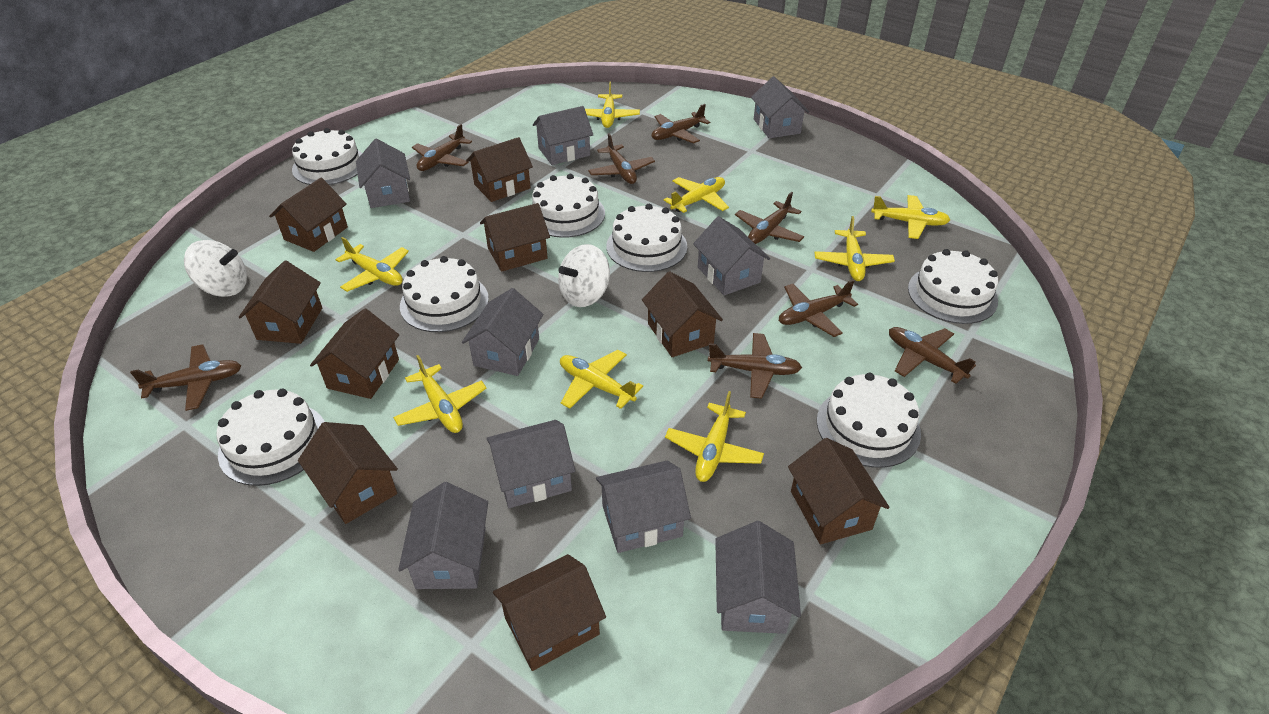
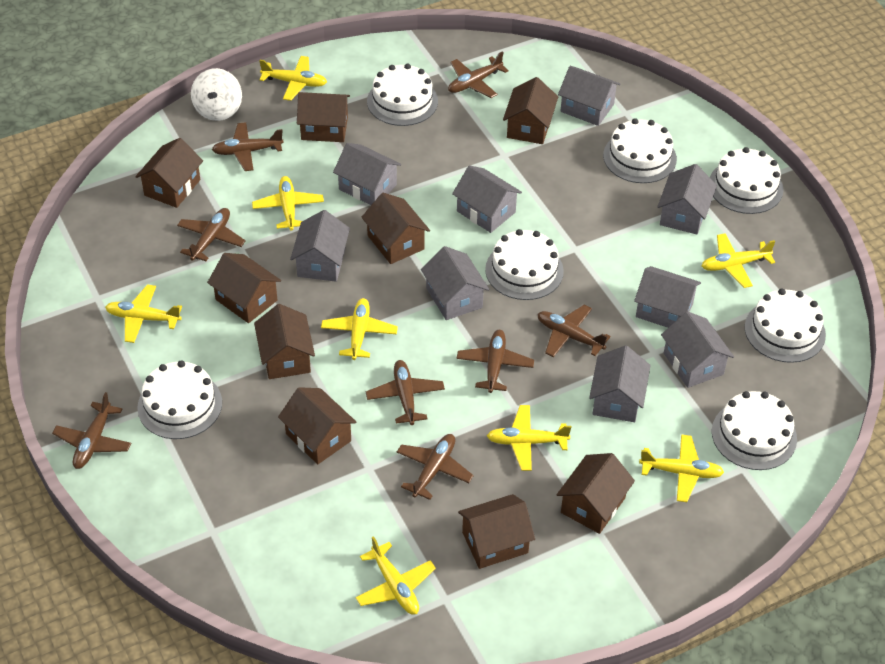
white spinning top: 2 -> 1

